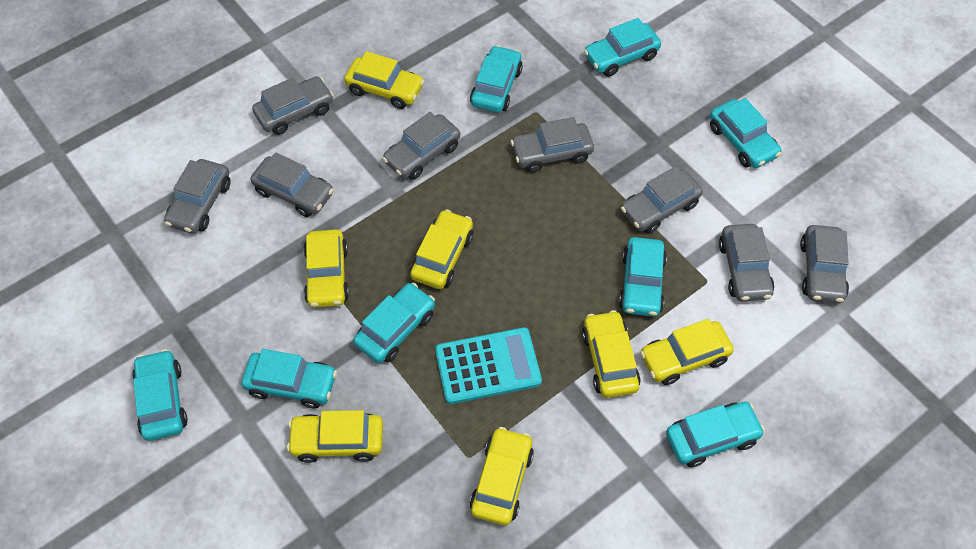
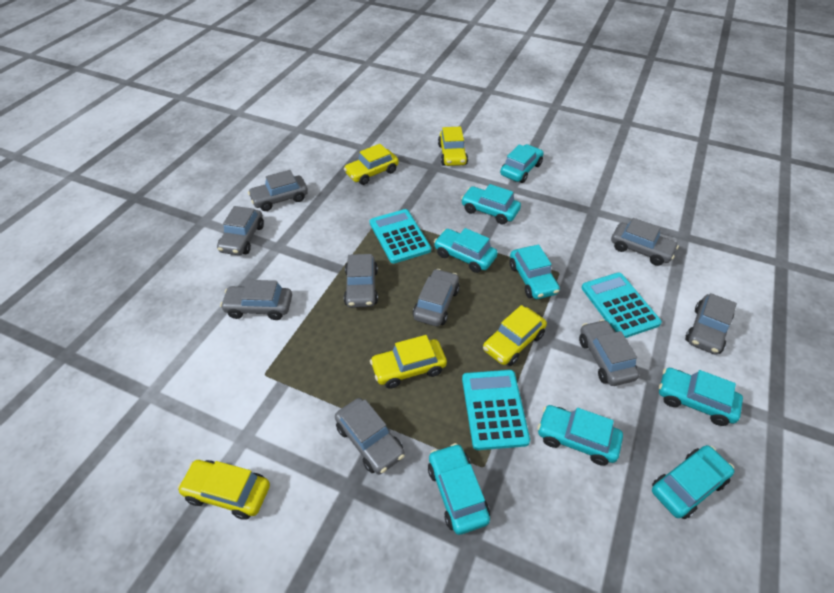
grey car: 8 -> 9
turquoise calculator: 1 -> 3
yellow car: 7 -> 5

